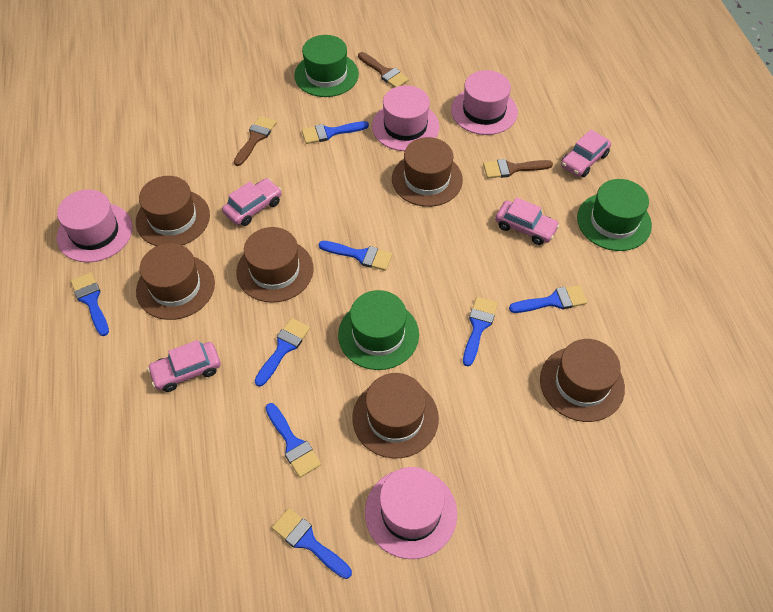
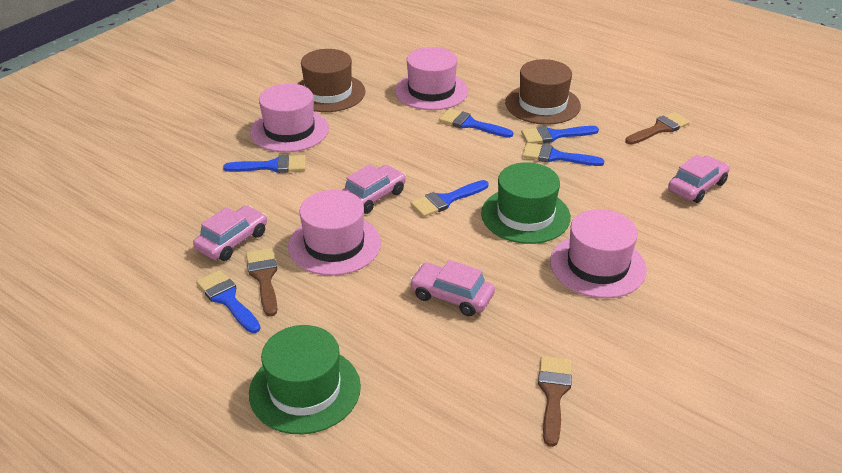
blue brush: 8 -> 6
brown hat: 6 -> 2
green hat: 3 -> 2

